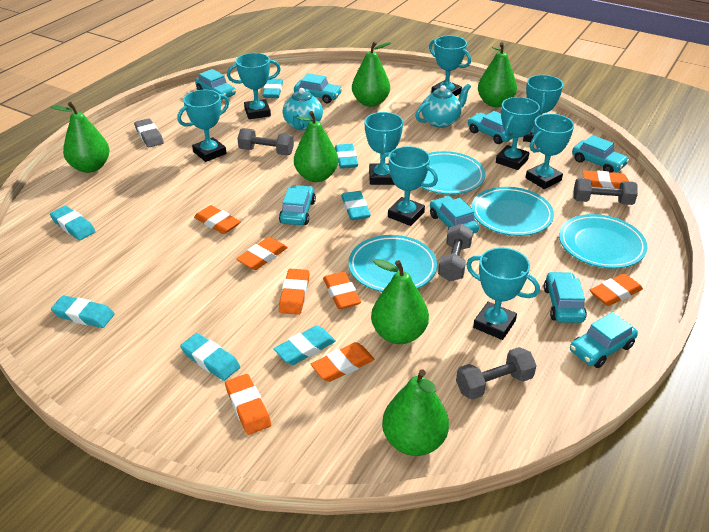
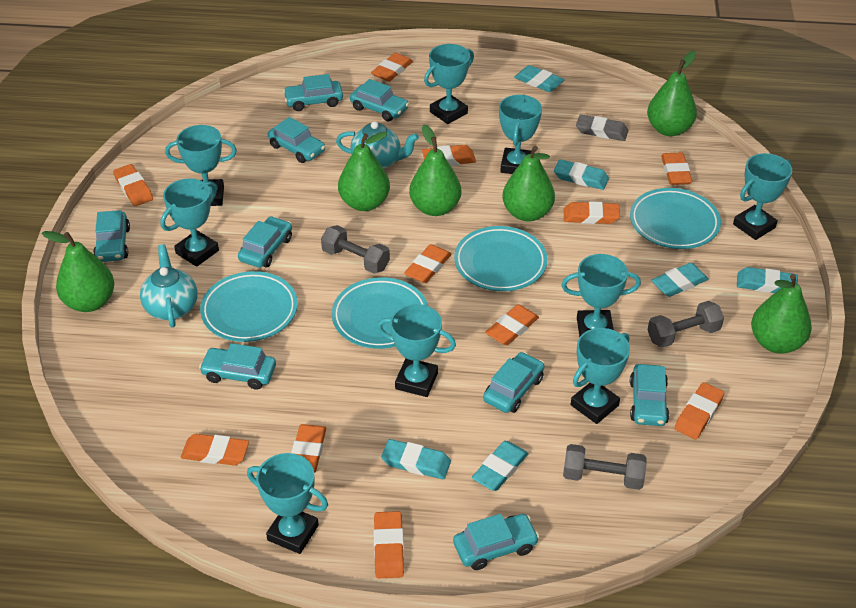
grey dumbbell: 4 -> 3
orange eraser: 8 -> 11
turquoise car: 8 -> 9
turquoise eraser: 7 -> 6

